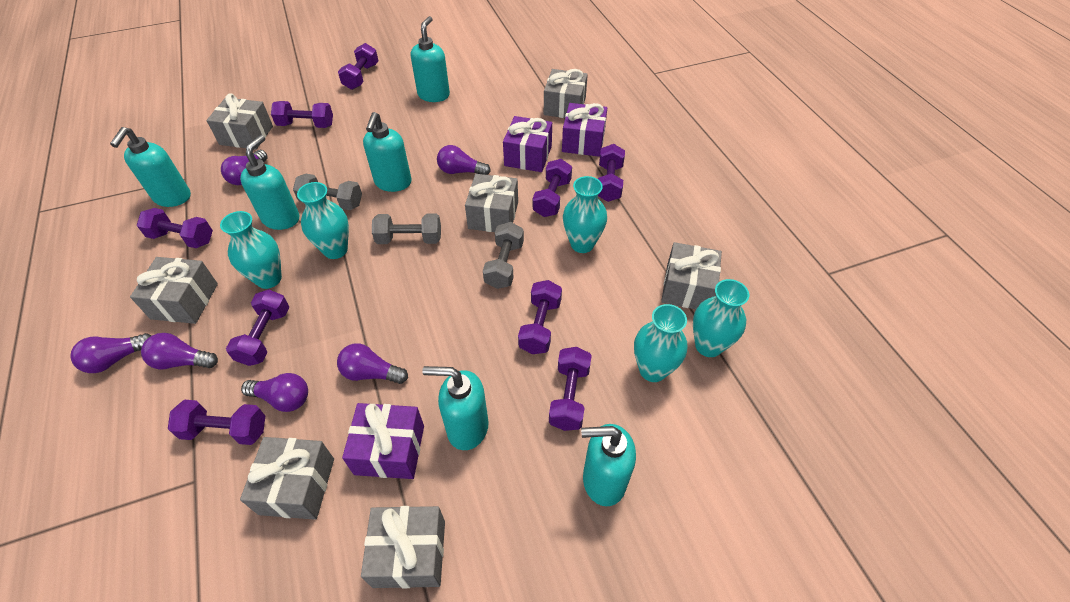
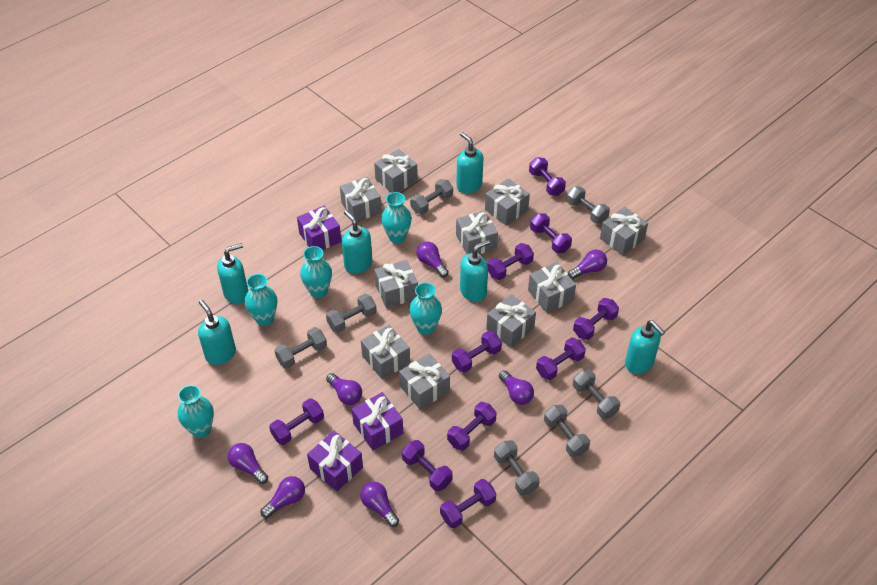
grey dumbbell: 3 -> 7
grey gift: 7 -> 10
purple dumbbell: 9 -> 10
purple light bulb: 6 -> 7

